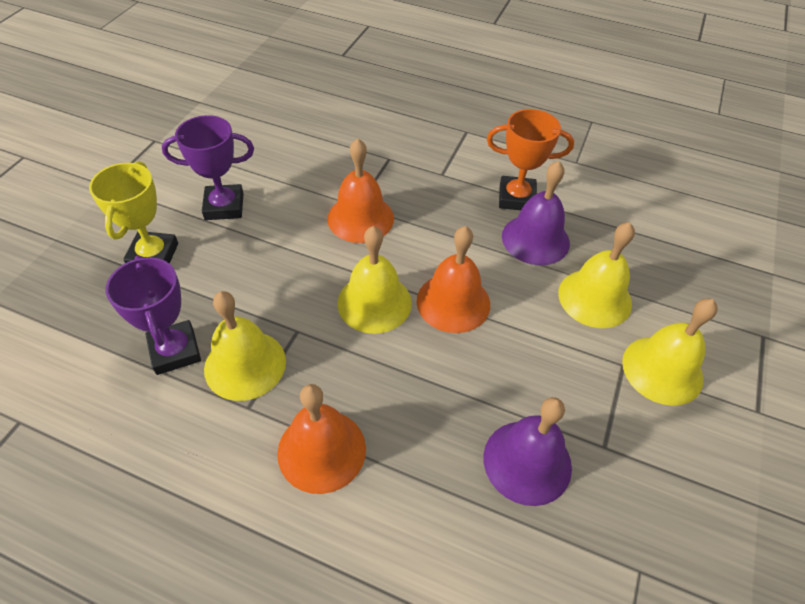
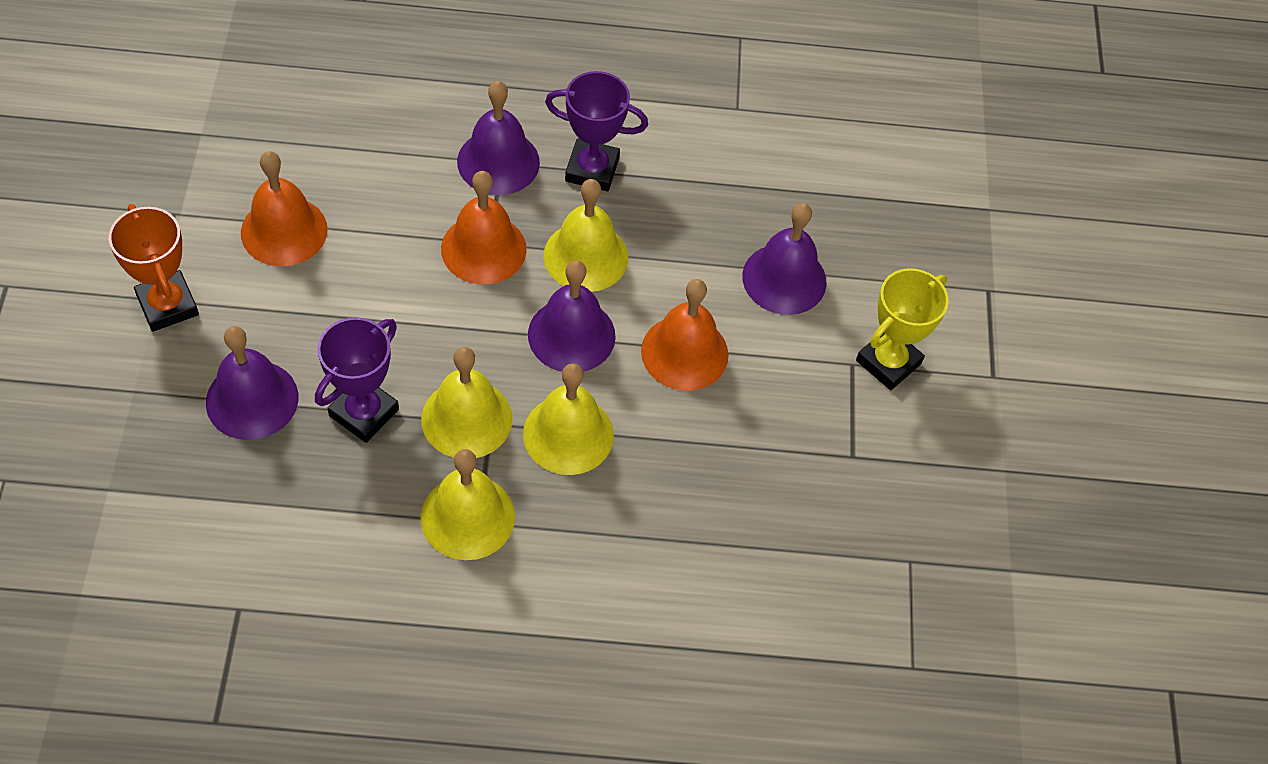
purple bell: 2 -> 4

